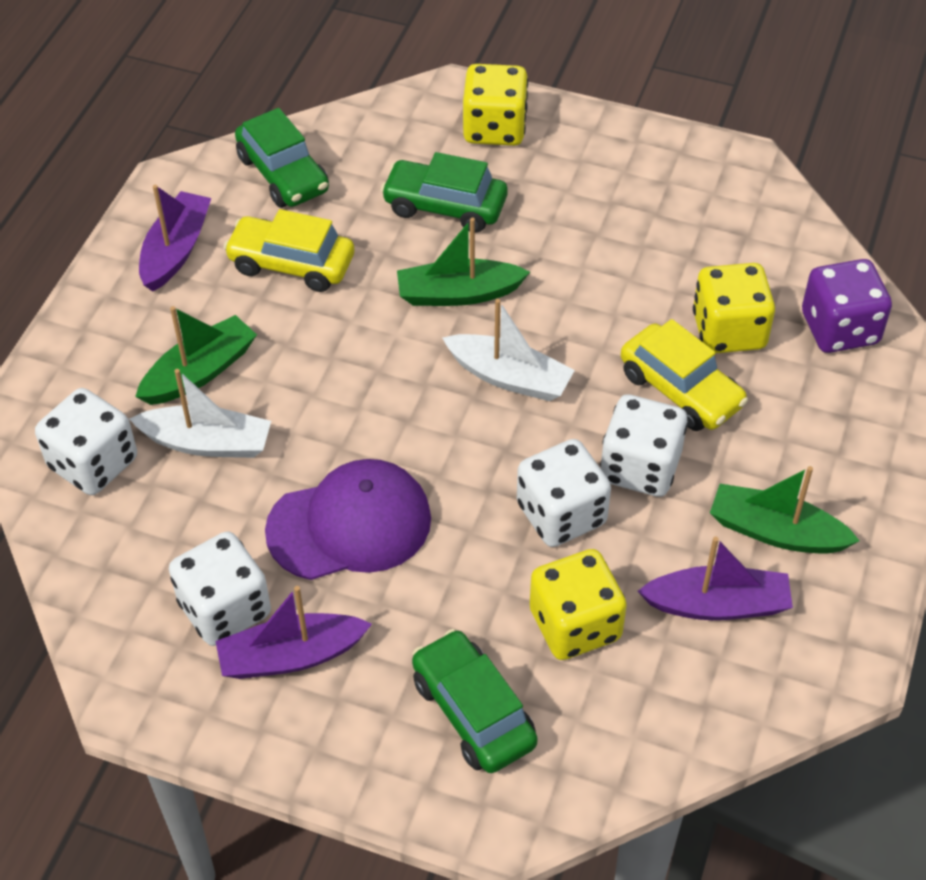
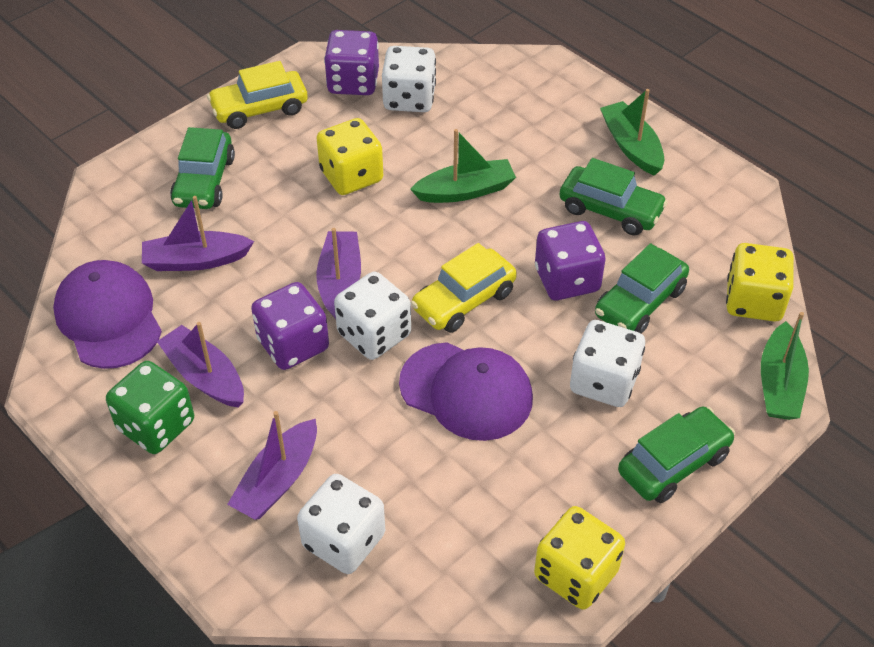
green car: 3 -> 4
green dice: 0 -> 1
purple boat: 3 -> 4
purple cap: 1 -> 2
purple dice: 1 -> 3
white boat: 2 -> 0

